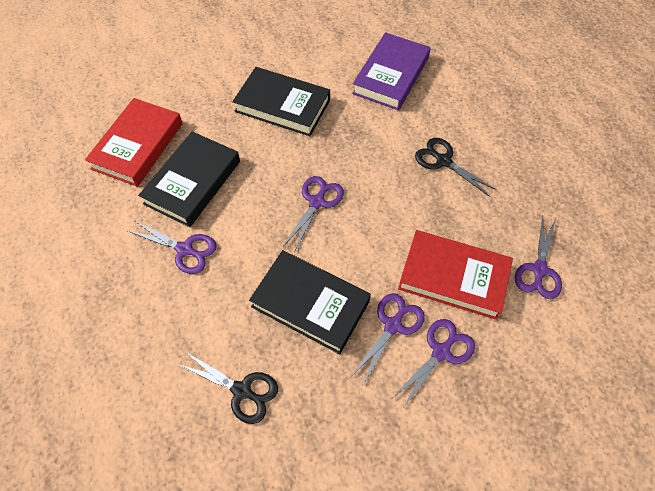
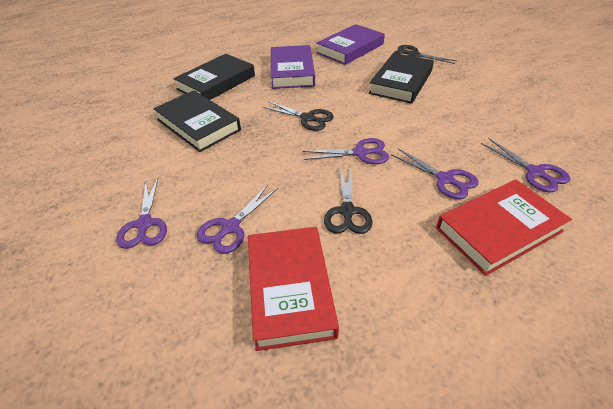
black scissors: 2 -> 3
purple book: 1 -> 2

